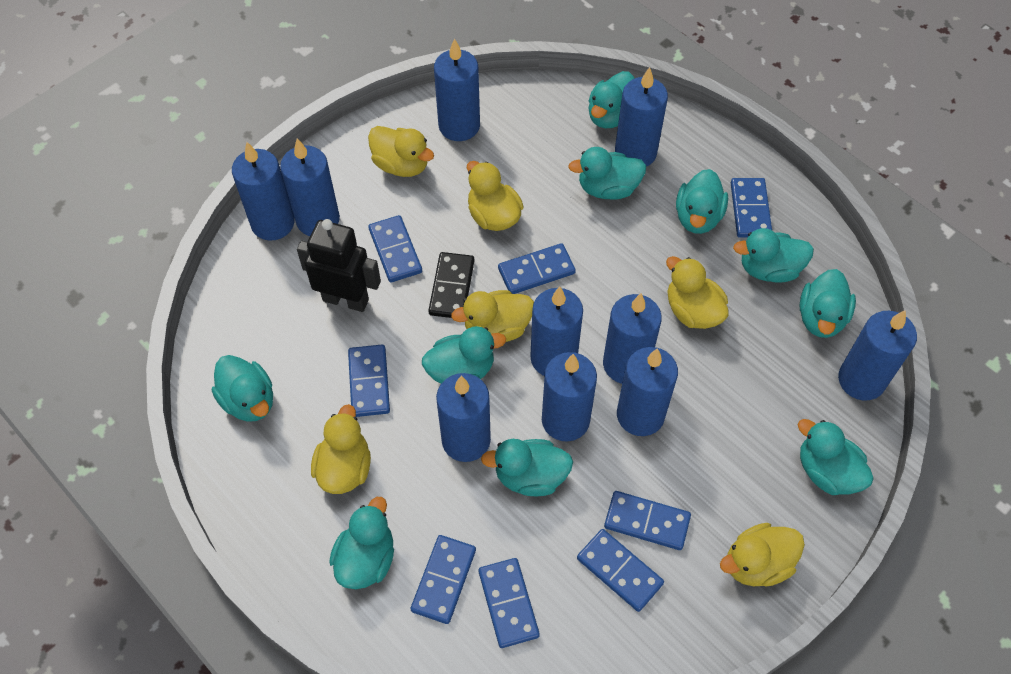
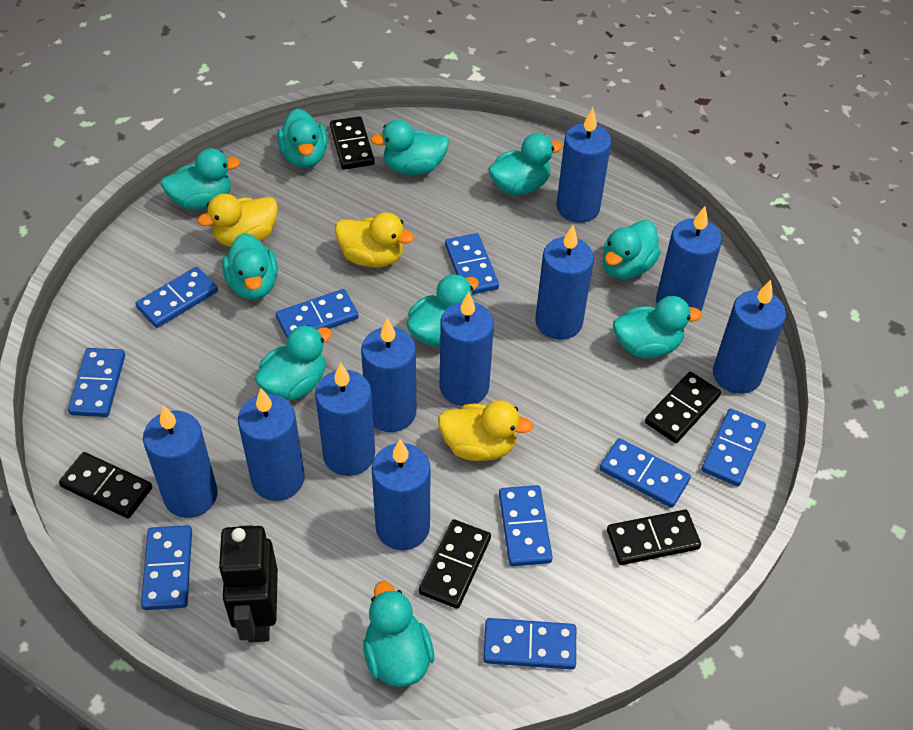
black domino: 1 -> 5
blue domino: 8 -> 9
yellow duck: 6 -> 3

